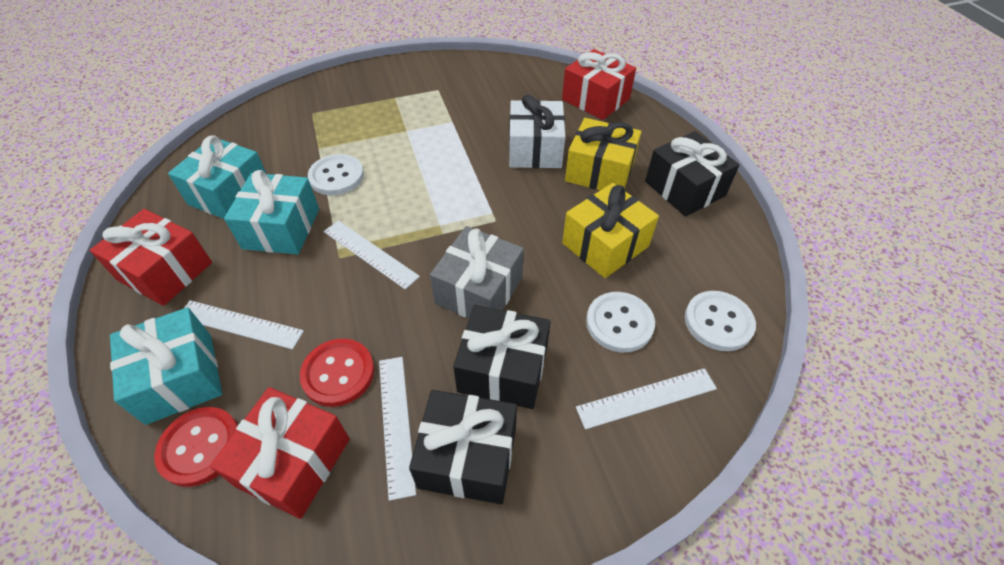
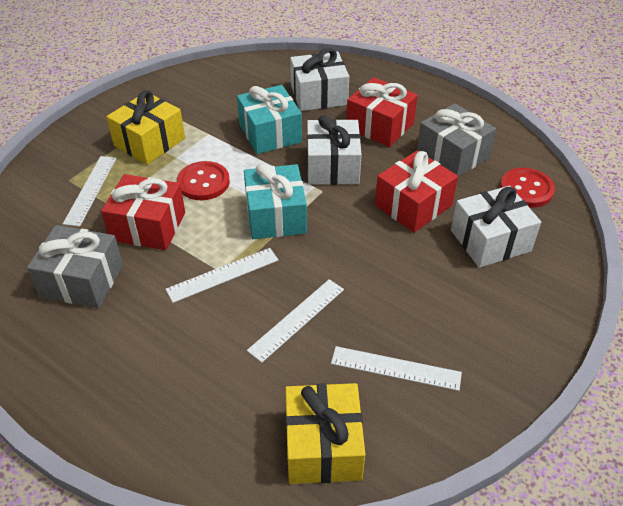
black gift: 3 -> 0
grey gift: 1 -> 2
turquoise gift: 3 -> 2
white button: 3 -> 0
white gift: 1 -> 3

